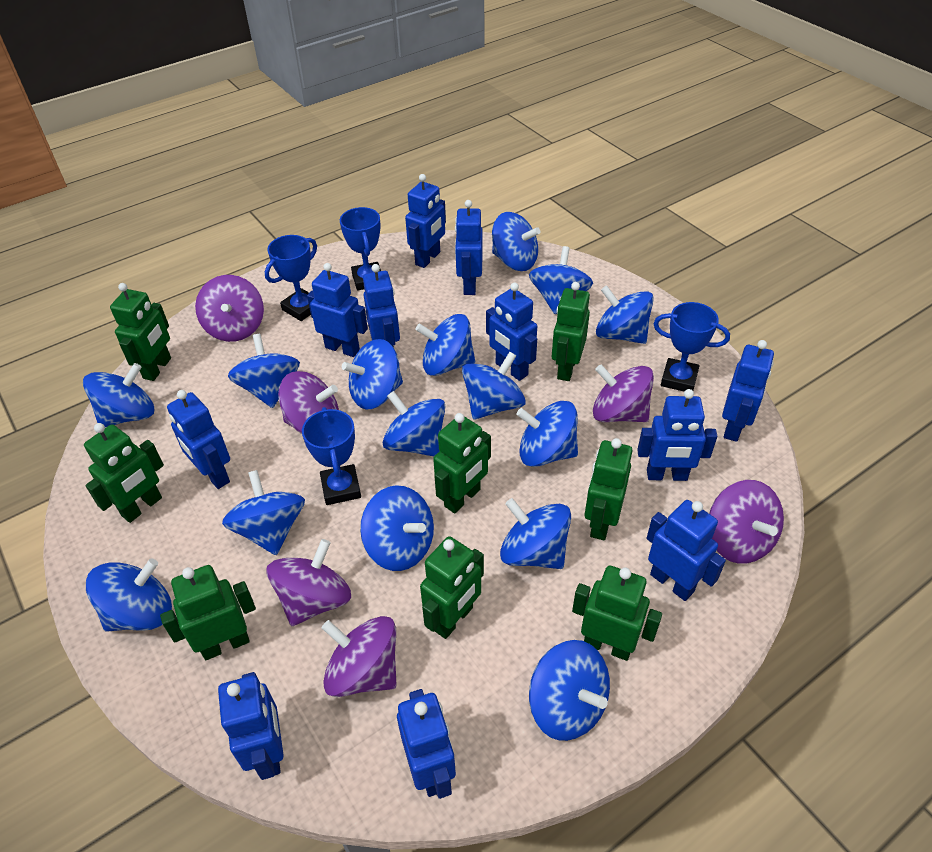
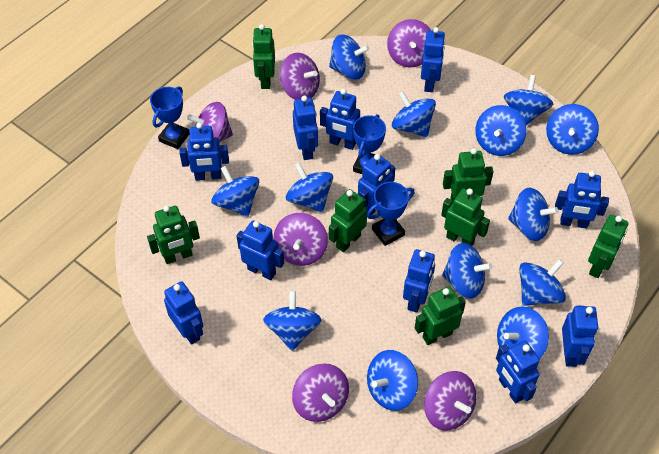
blue spinning top: 15 -> 13
blue trophy: 4 -> 3
green robot: 8 -> 7

